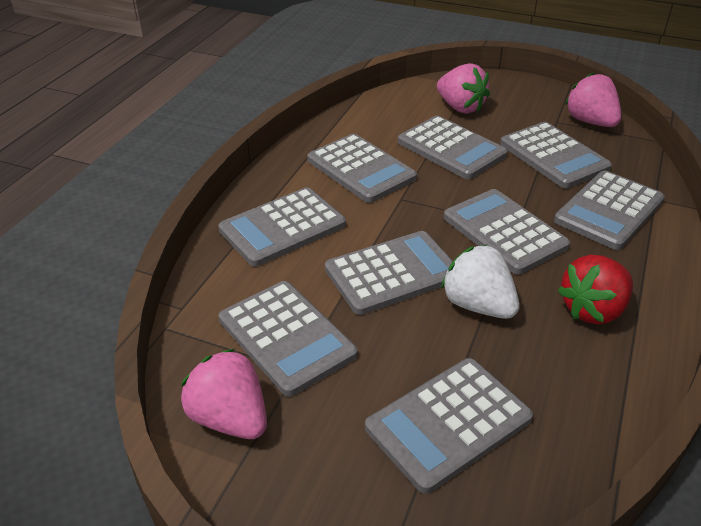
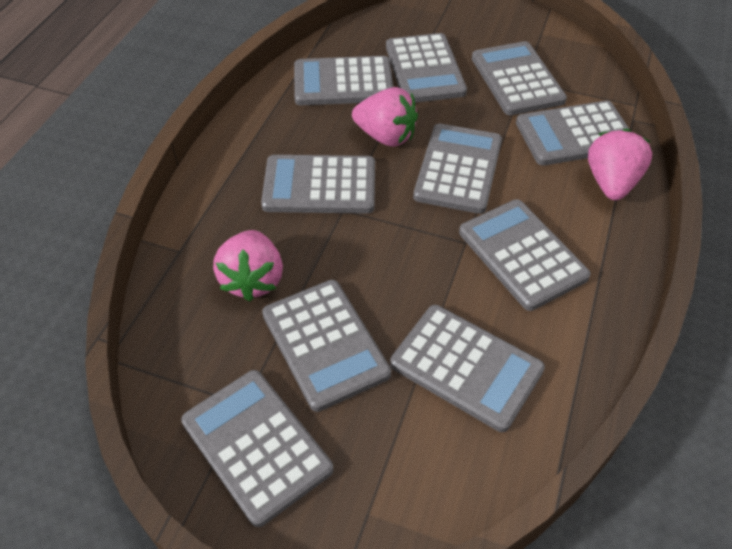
grey calculator: 9 -> 10
red strawberry: 1 -> 0
white strawberry: 1 -> 0

